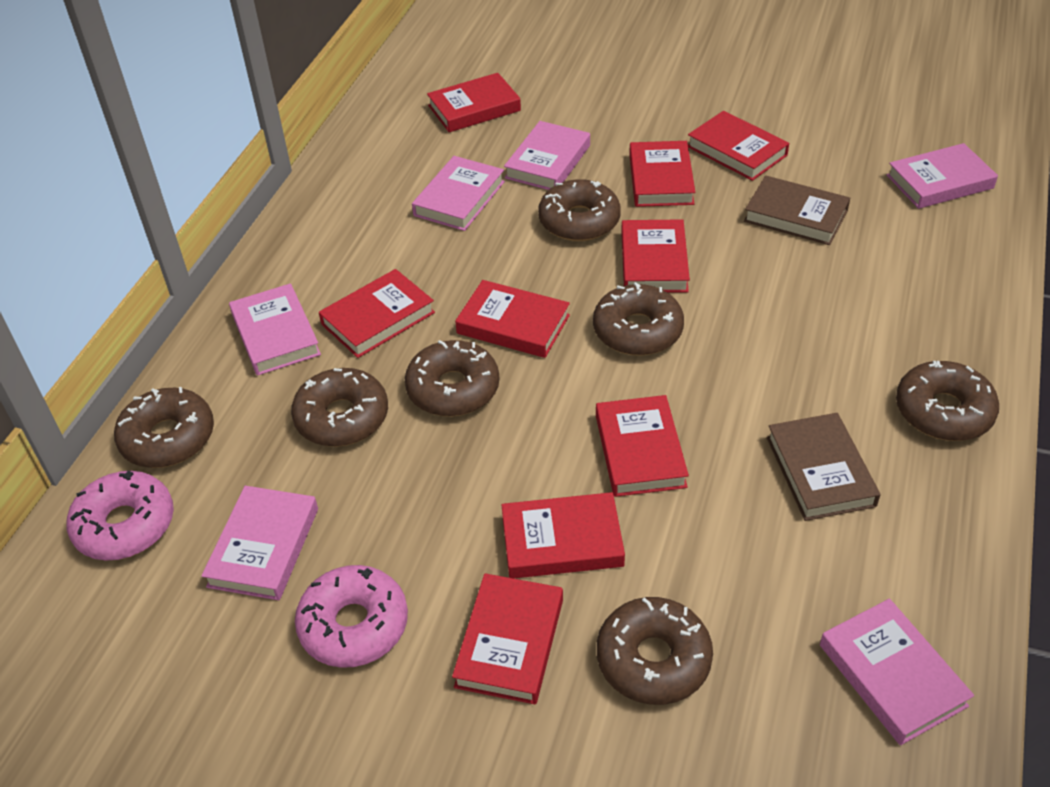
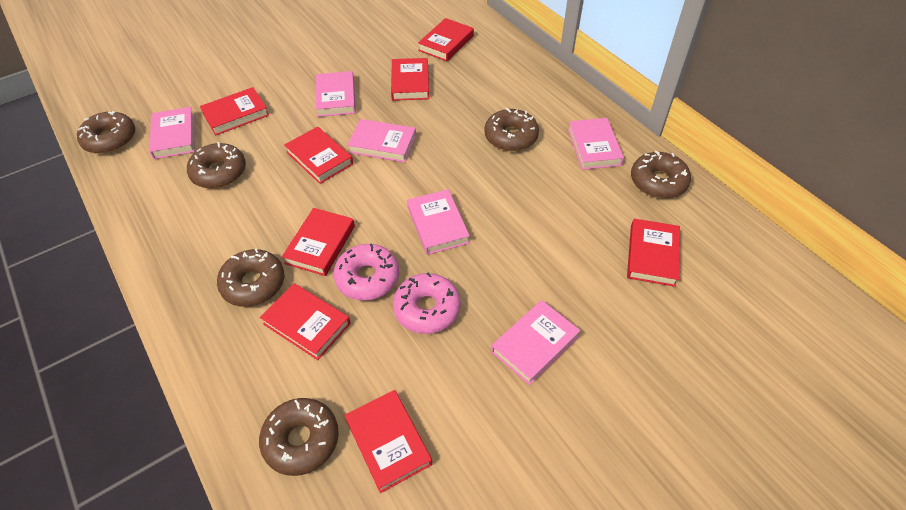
brown book: 2 -> 0
brown donut: 7 -> 6
red book: 9 -> 8

